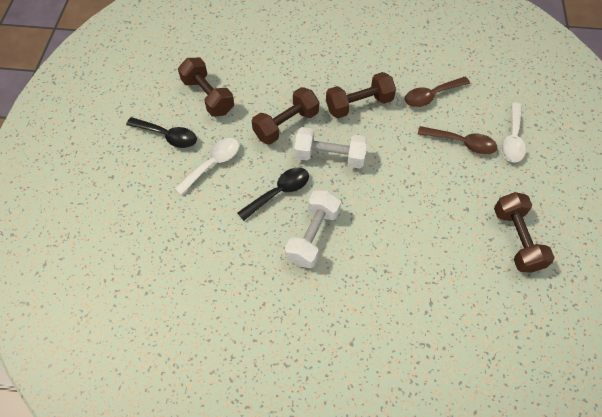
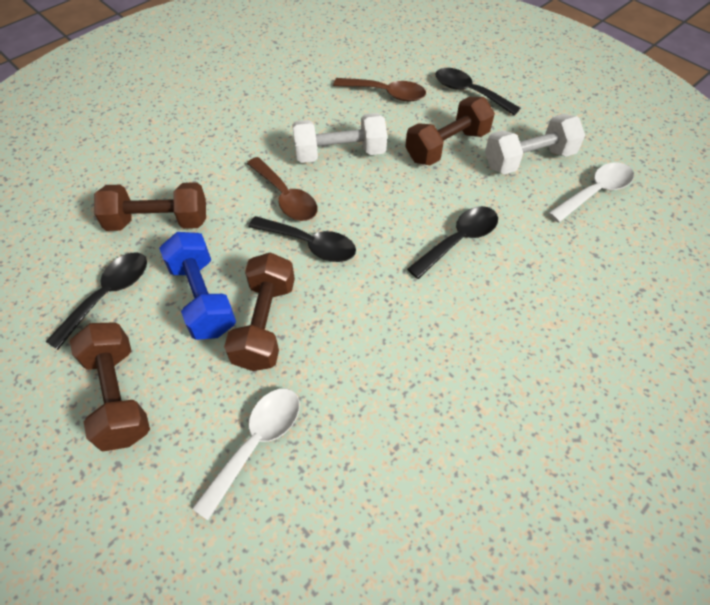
black spoon: 2 -> 4
blue dumbbell: 0 -> 1

